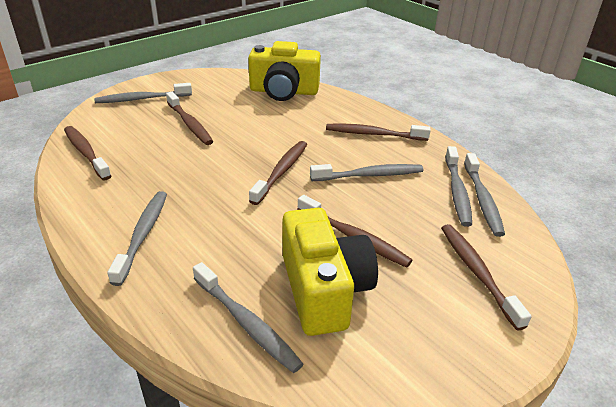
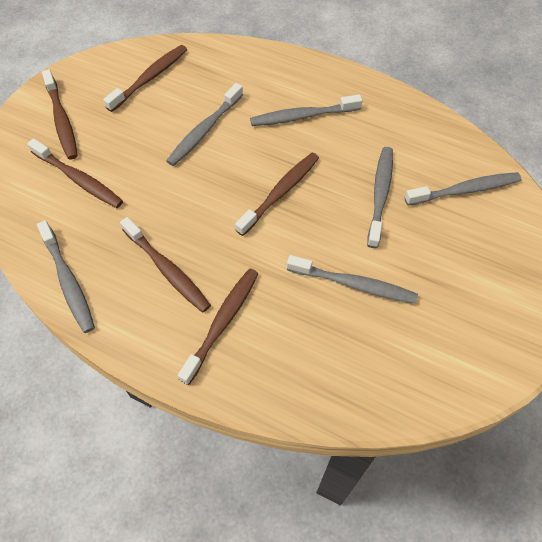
yellow camera: 2 -> 0

